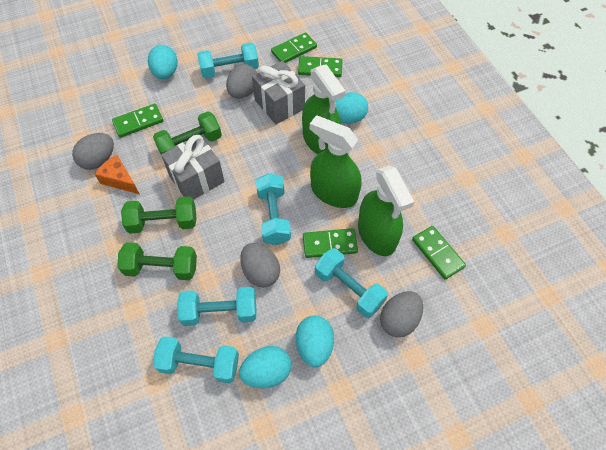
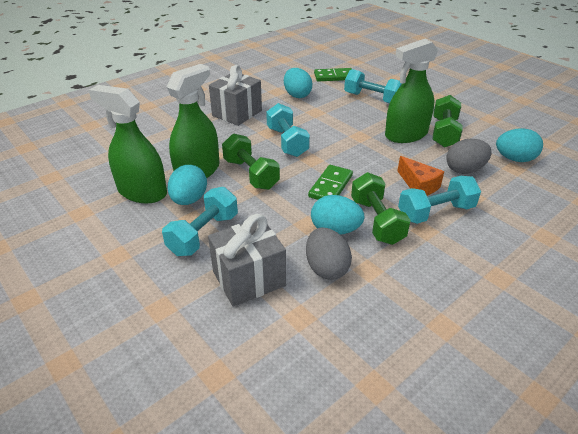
green domino: 5 -> 2
grey egg: 4 -> 2
turquoise dumbbell: 5 -> 4

